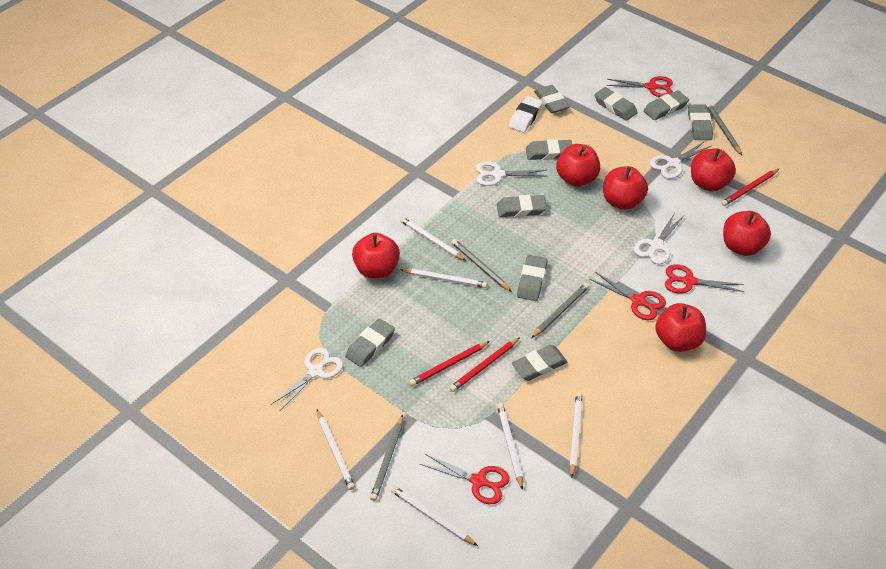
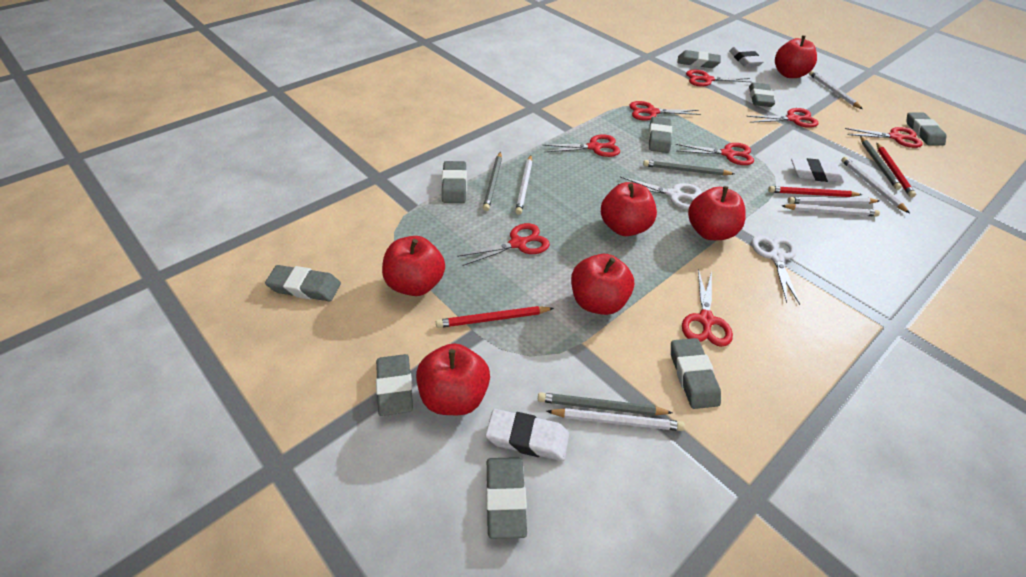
red scissors: 4 -> 8
white eraser: 1 -> 3
white scissors: 4 -> 2

